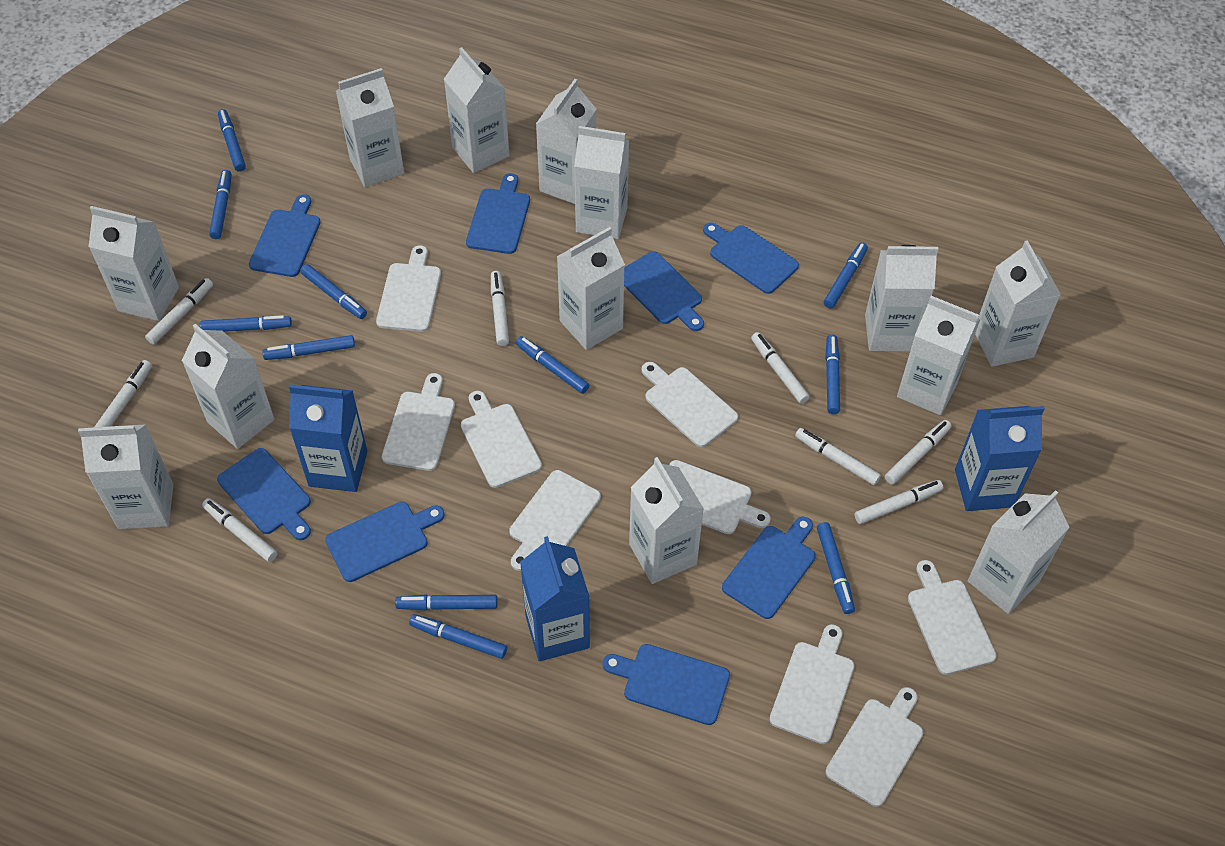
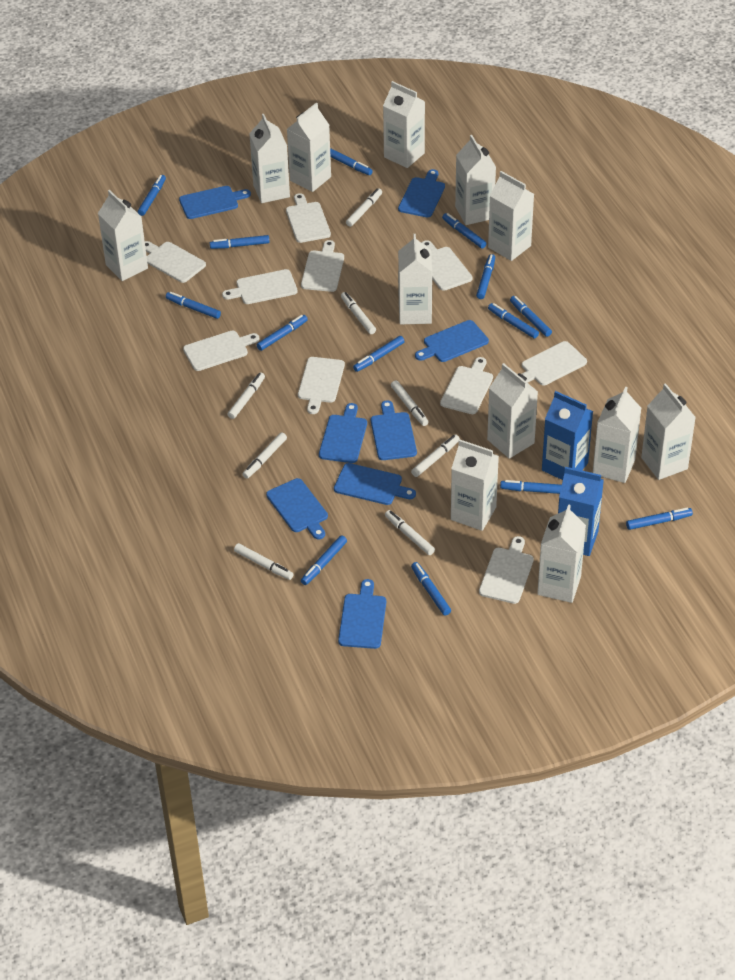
blue carton: 3 -> 2
blue marker: 11 -> 14
white carton: 13 -> 12
white cutting board: 9 -> 10

